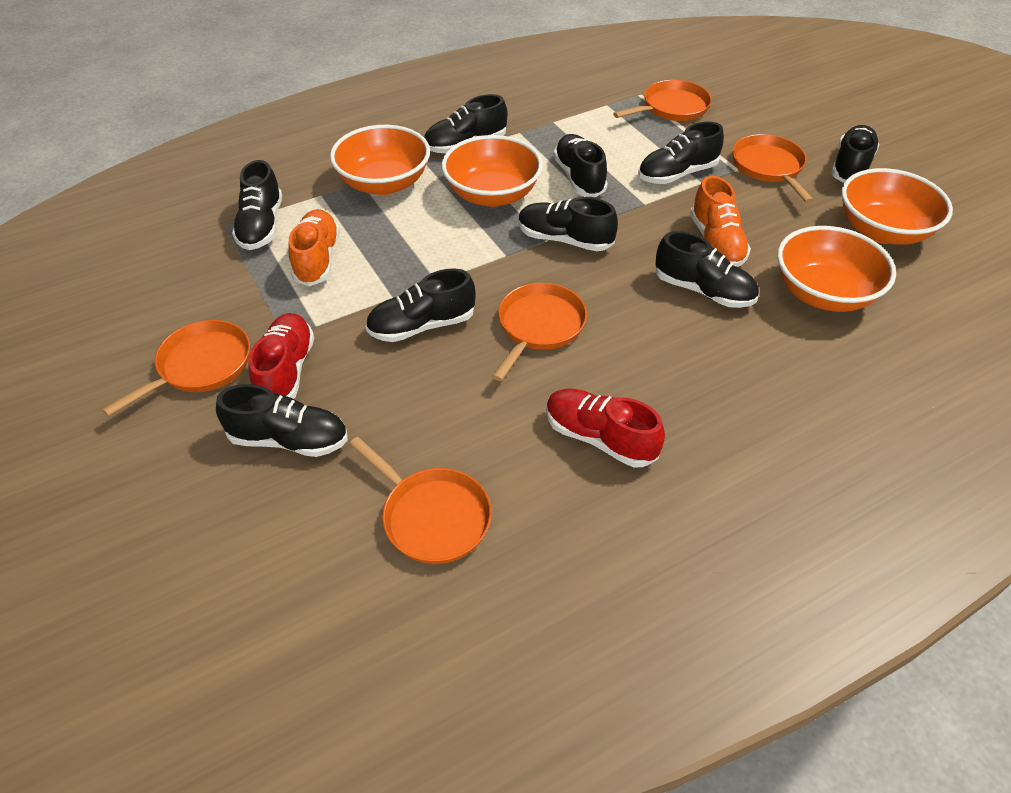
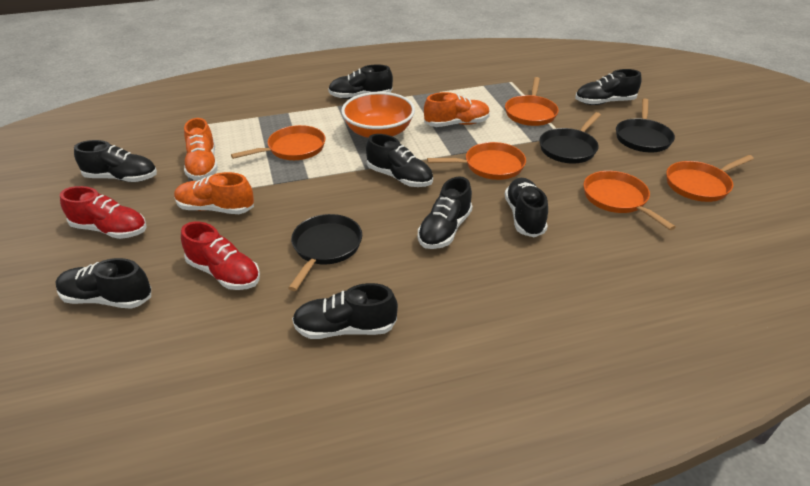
black pan: 0 -> 3
black shoe: 9 -> 8
orange bowl: 4 -> 1
orange shoe: 2 -> 3

